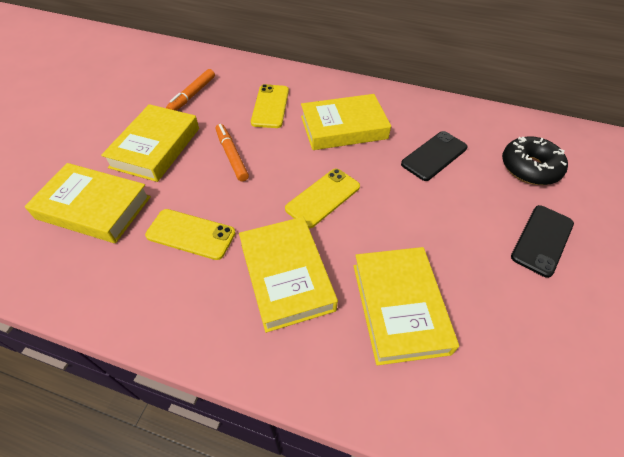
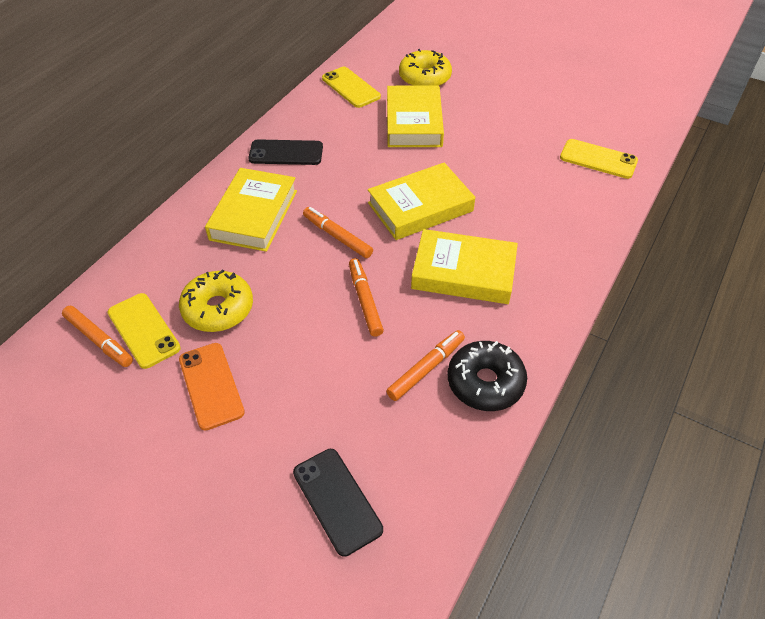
orange marker: 2 -> 4
orange phone: 0 -> 1
yellow book: 5 -> 4
yellow donut: 0 -> 2

